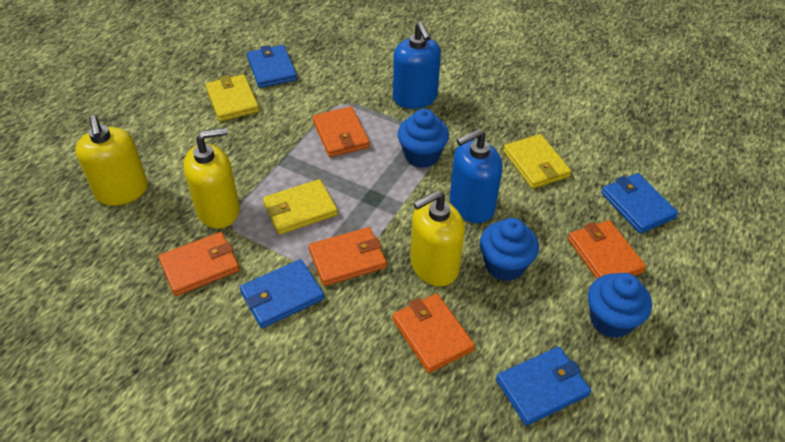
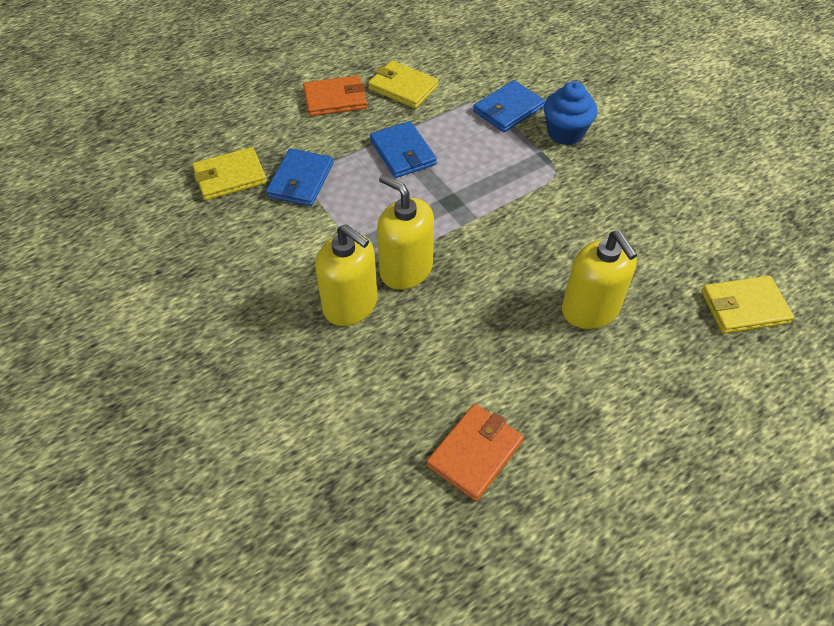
blue cupcake: 3 -> 1
blue soap dispenser: 2 -> 0
blue wallet: 4 -> 3
orange wallet: 5 -> 2

